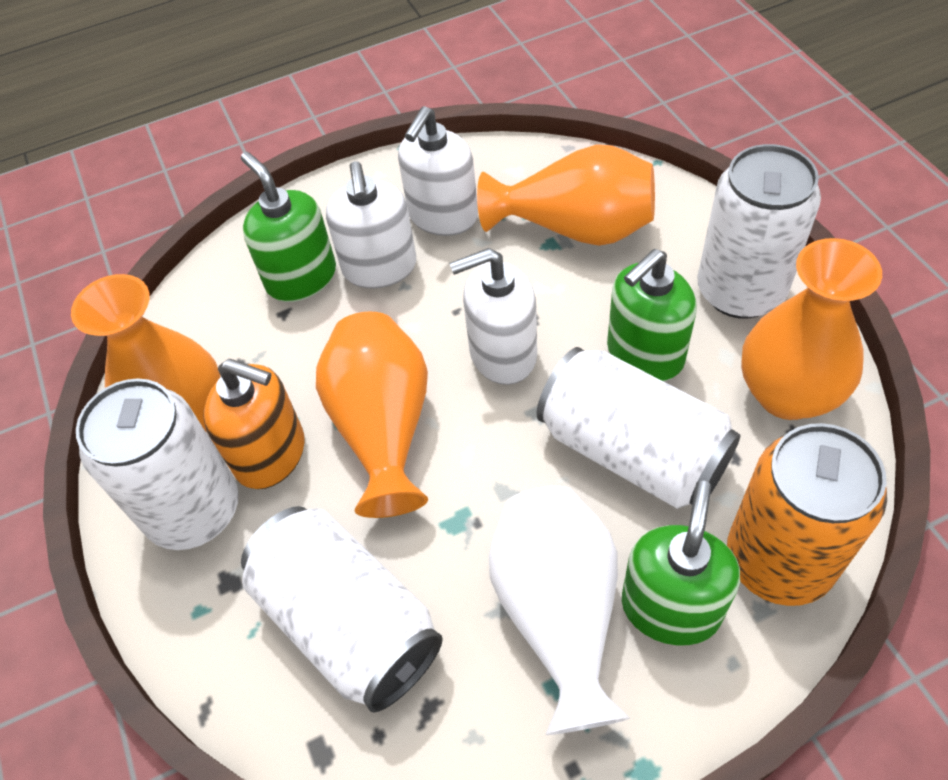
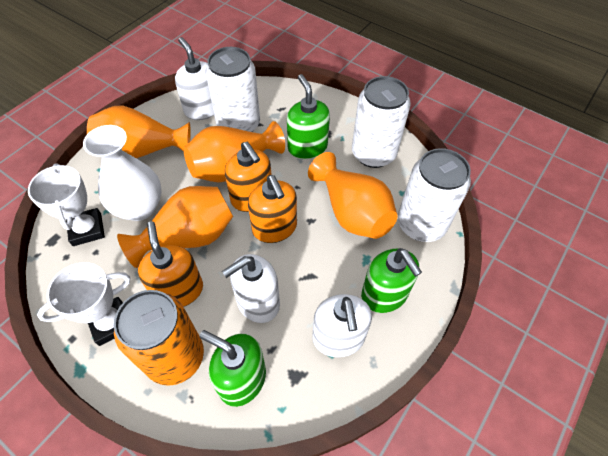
orange soap dispenser: 1 -> 3
white can: 4 -> 3
white trophy: 0 -> 2

